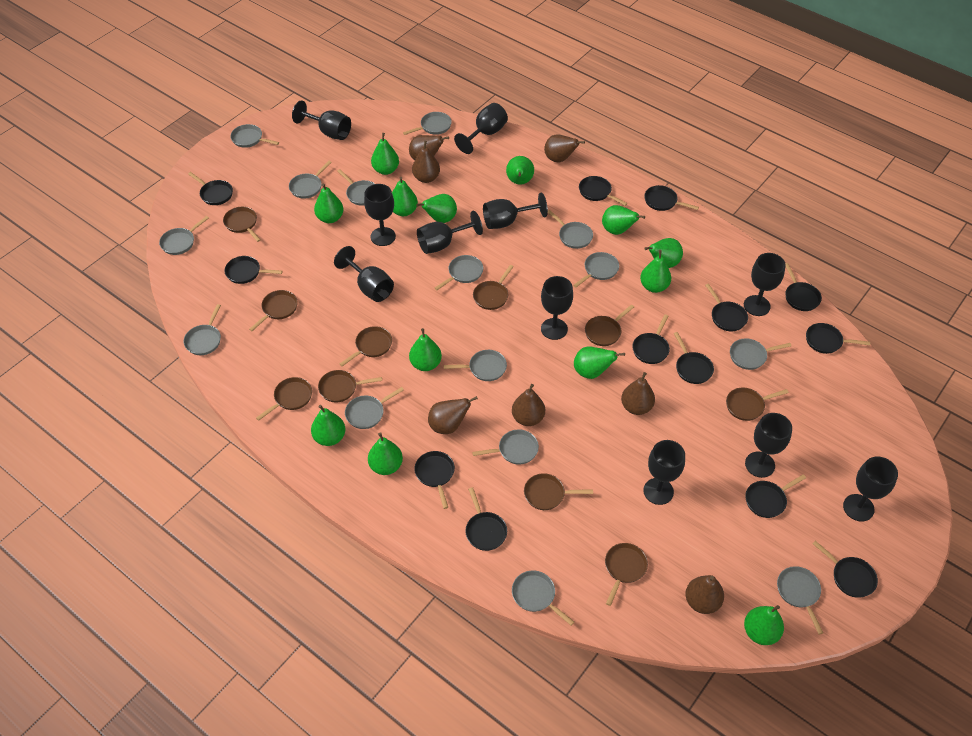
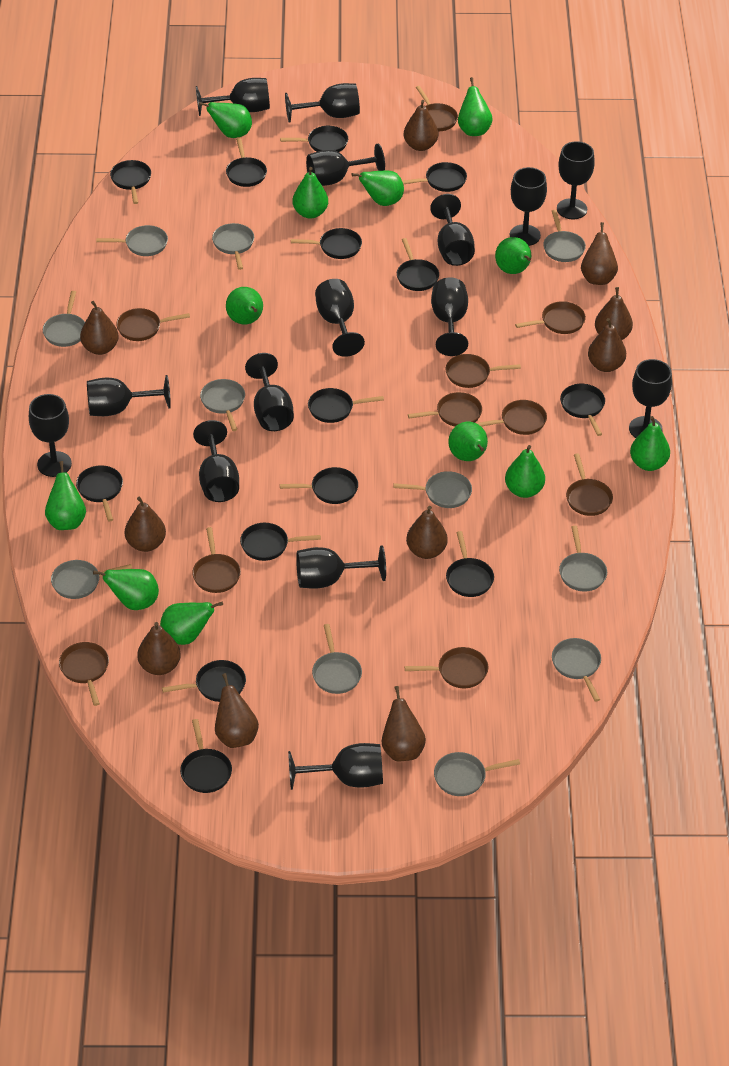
black goblet: 11 -> 15
black pan: 13 -> 14
brown pear: 7 -> 10
green pear: 13 -> 12
grey pan: 15 -> 11

